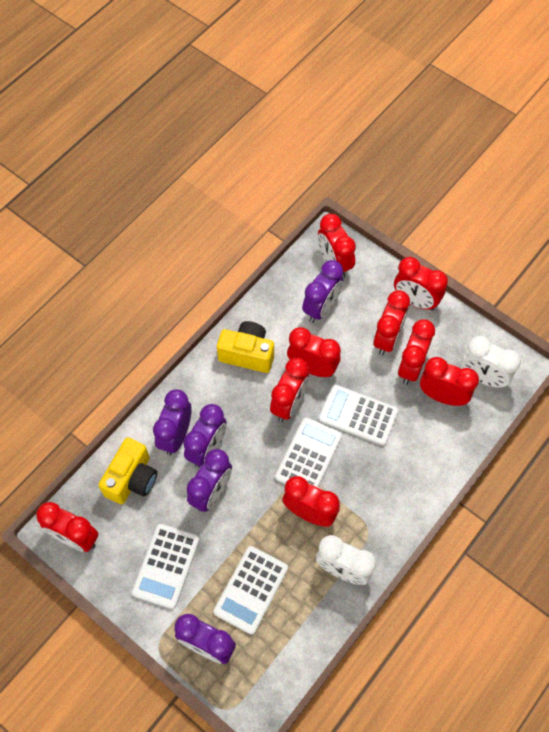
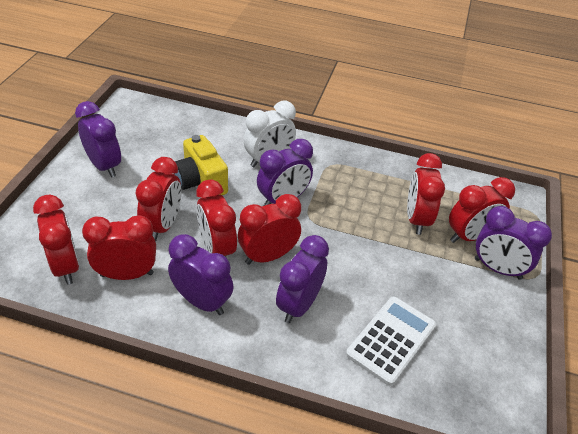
red clock: 9 -> 7
white calculator: 4 -> 1
white clock: 2 -> 1
yellow camera: 2 -> 1

